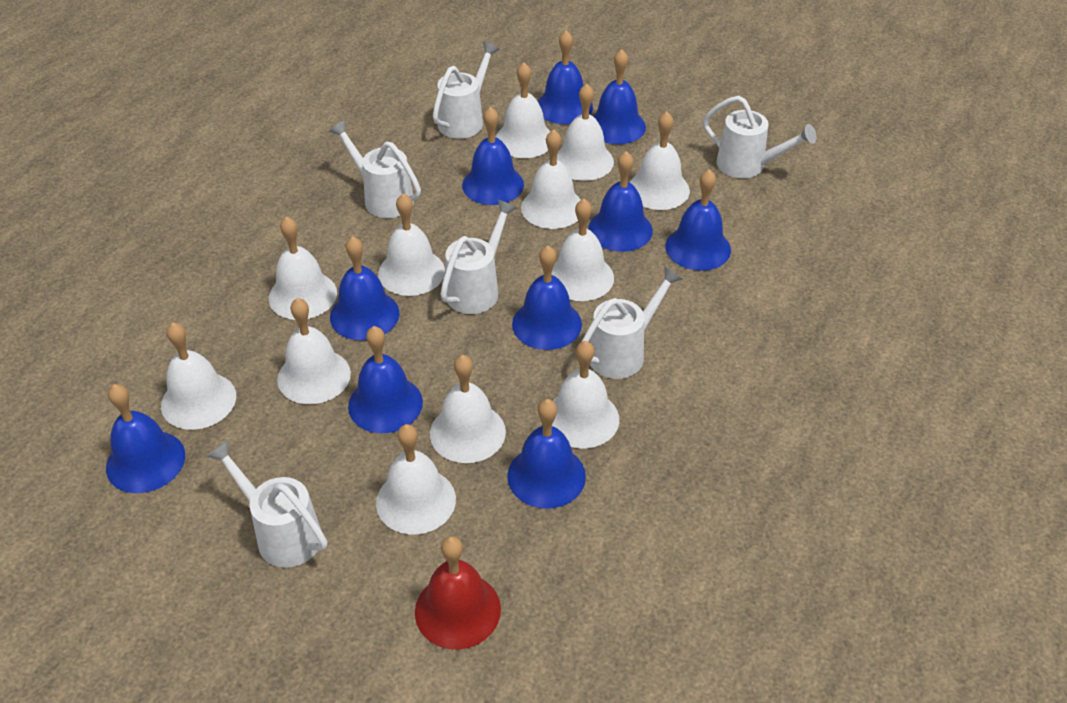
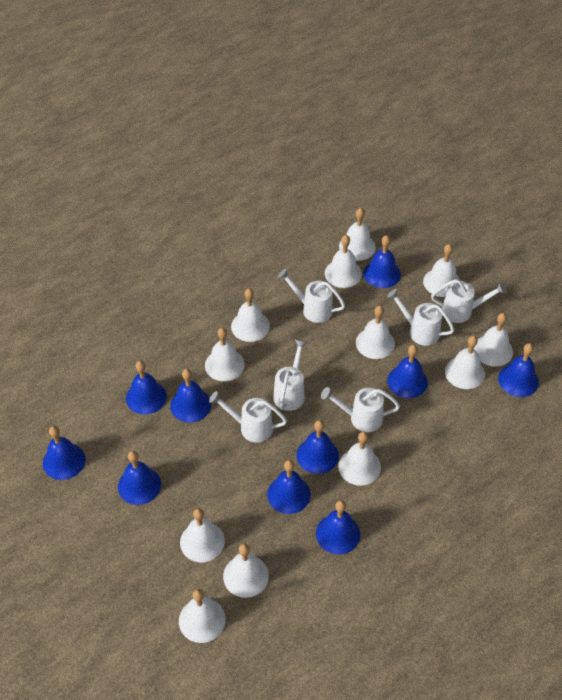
red bell: 1 -> 0

